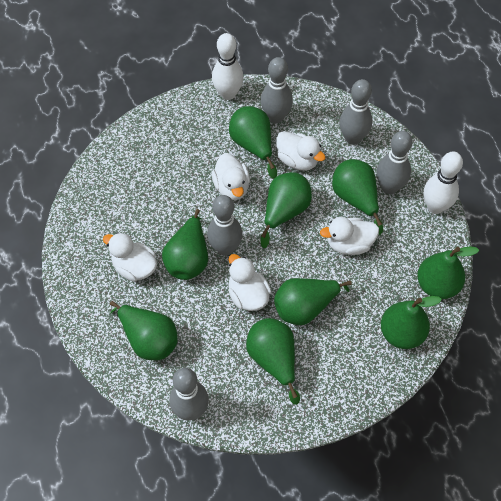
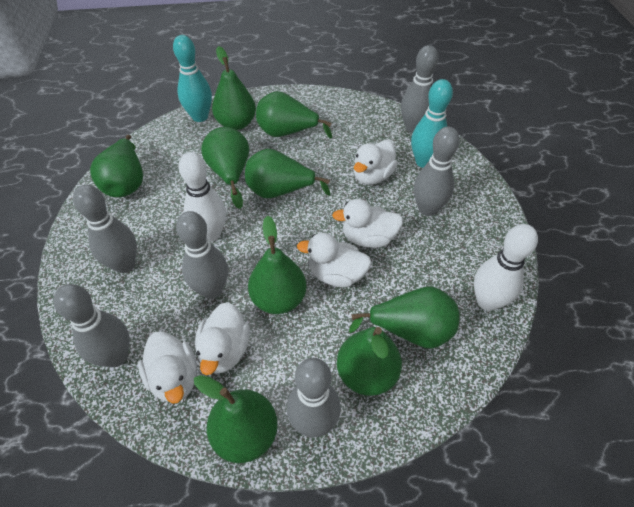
grey bowling pin: 5 -> 6
turquoise bowling pin: 0 -> 2

